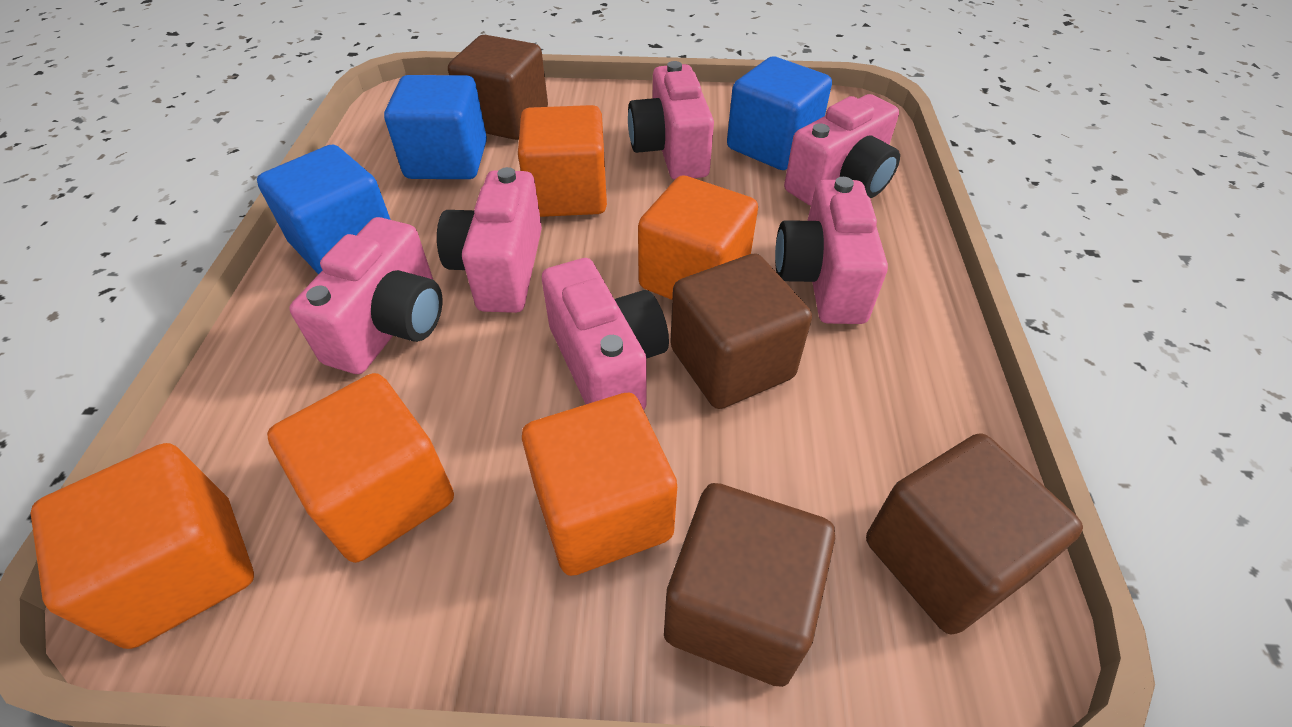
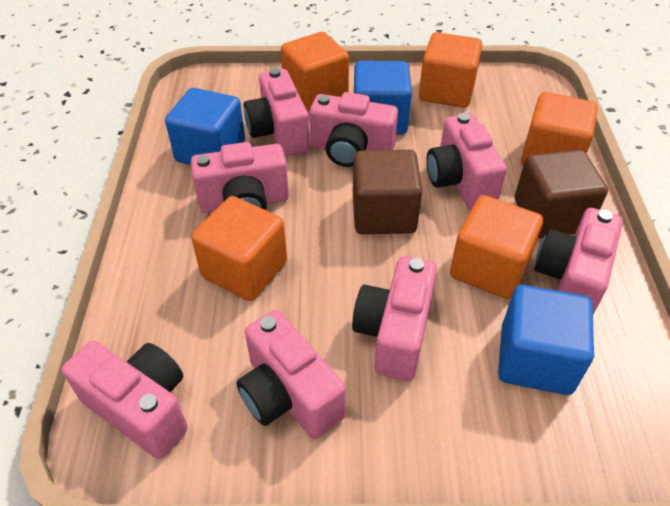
brown cube: 4 -> 2
pink camera: 6 -> 8

